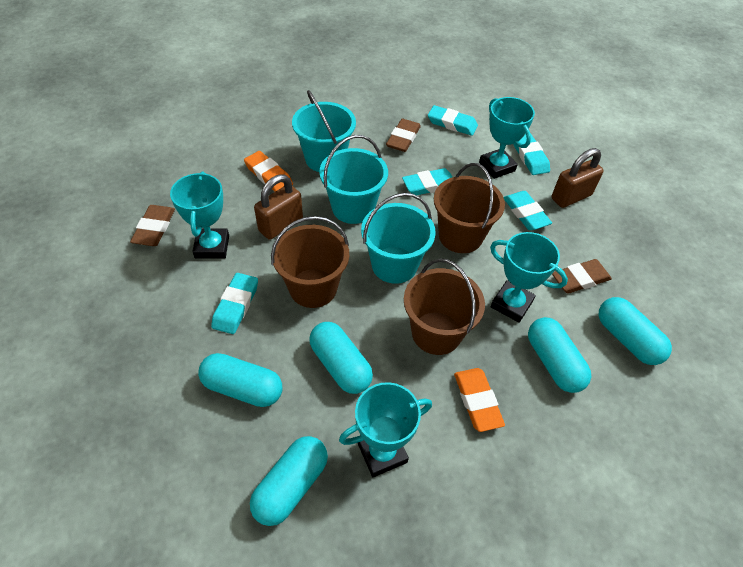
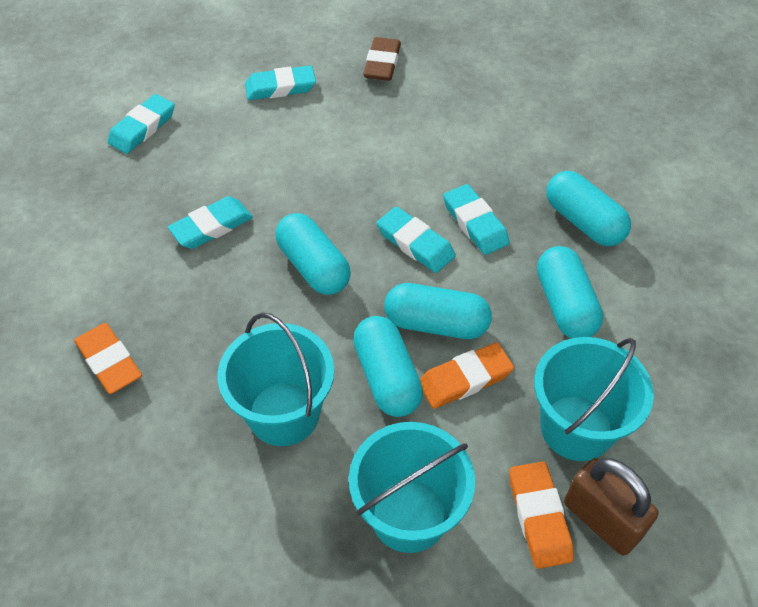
brown bucket: 3 -> 0
brown eraser: 3 -> 1
brown padlock: 2 -> 1
orange eraser: 2 -> 3
turquoise trophy: 4 -> 0

